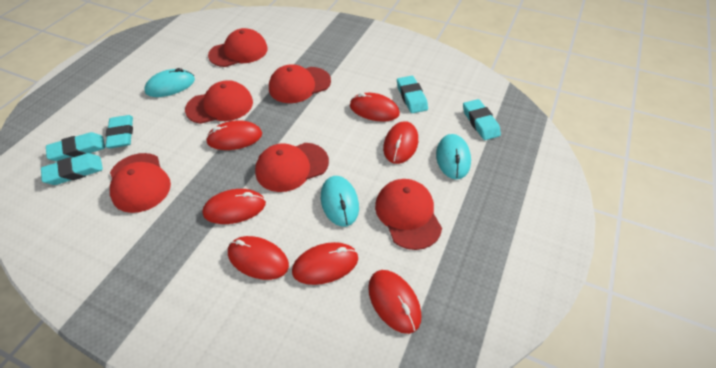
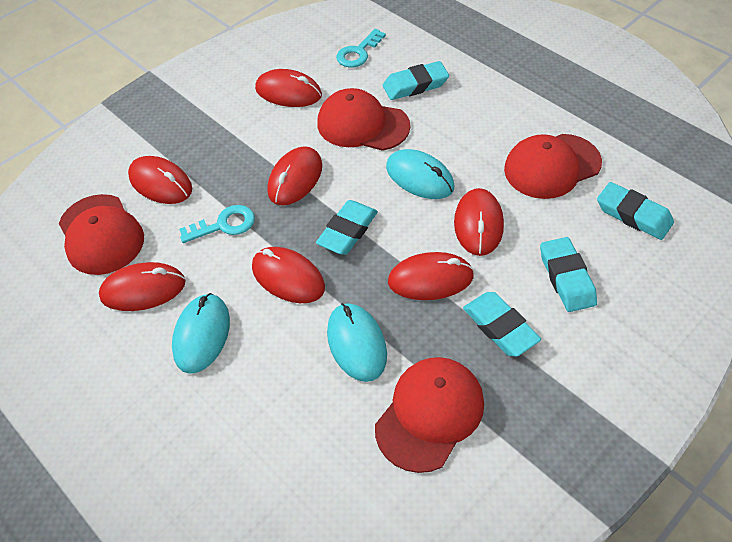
red cap: 6 -> 4
turquoise key: 0 -> 2

